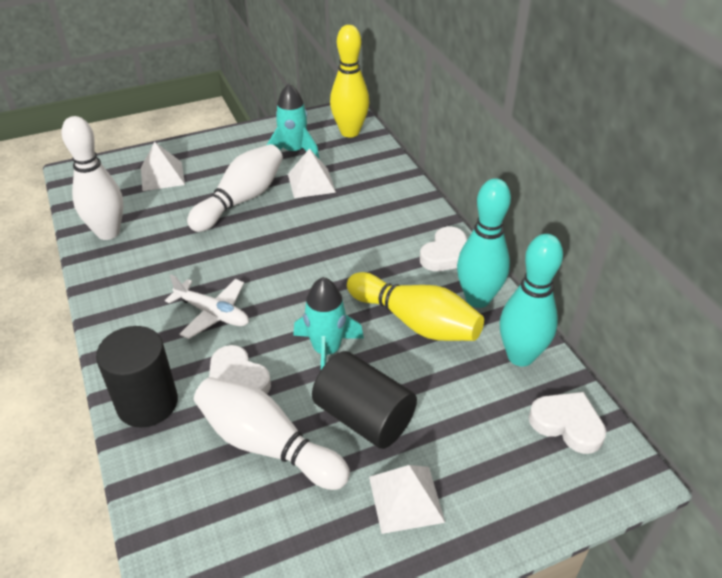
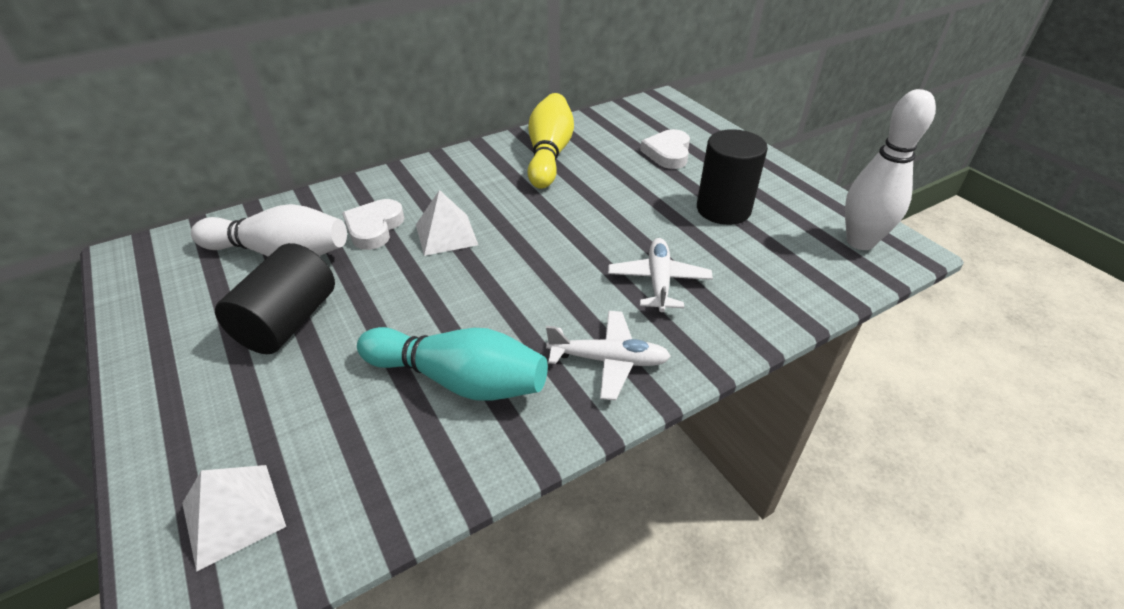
turquoise bowling pin: 2 -> 1
turquoise rocket: 2 -> 0
white bowling pin: 3 -> 2
white heart: 3 -> 2
white plane: 1 -> 2
white pyramid: 3 -> 2
yellow bowling pin: 2 -> 1

